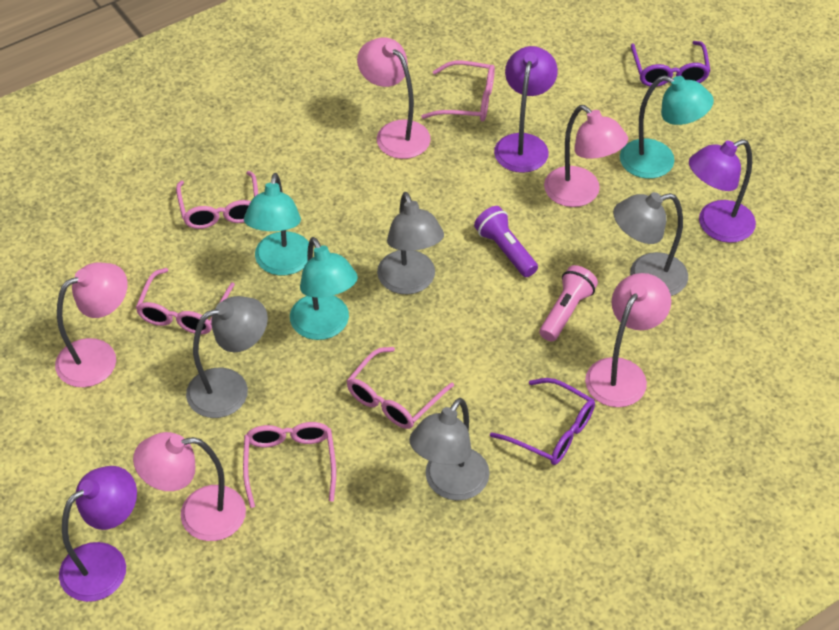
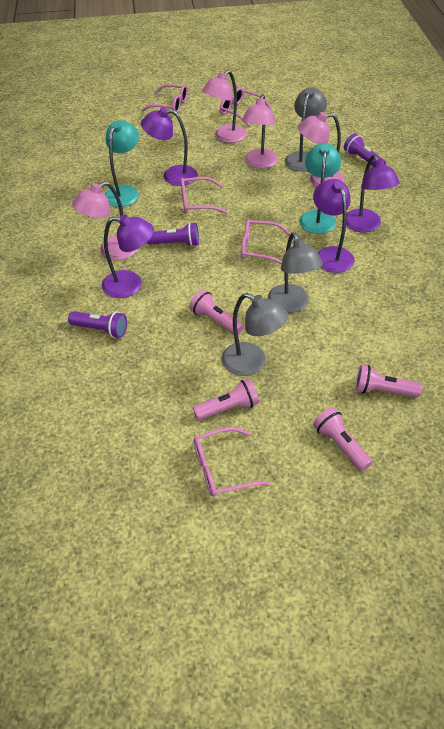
grey lamp: 4 -> 3
pink flashlight: 1 -> 4
pink lamp: 5 -> 4
purple flashlight: 1 -> 3
purple glasses: 2 -> 0
purple lamp: 3 -> 4
turquoise lamp: 3 -> 2

